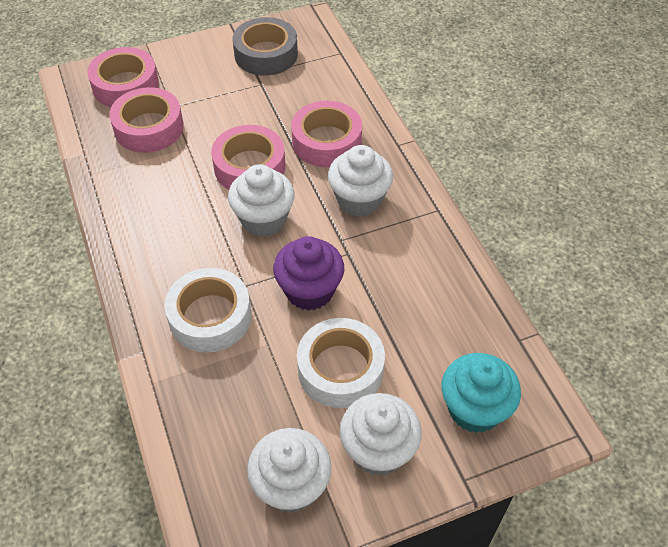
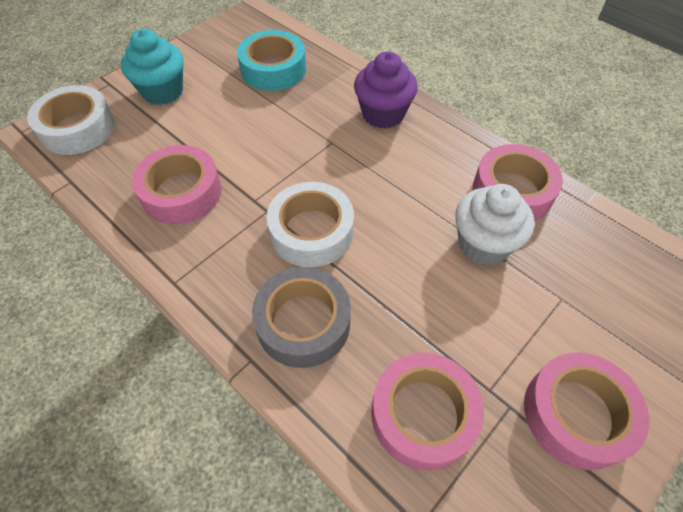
turquoise tape: 0 -> 1
white cupcake: 4 -> 1

